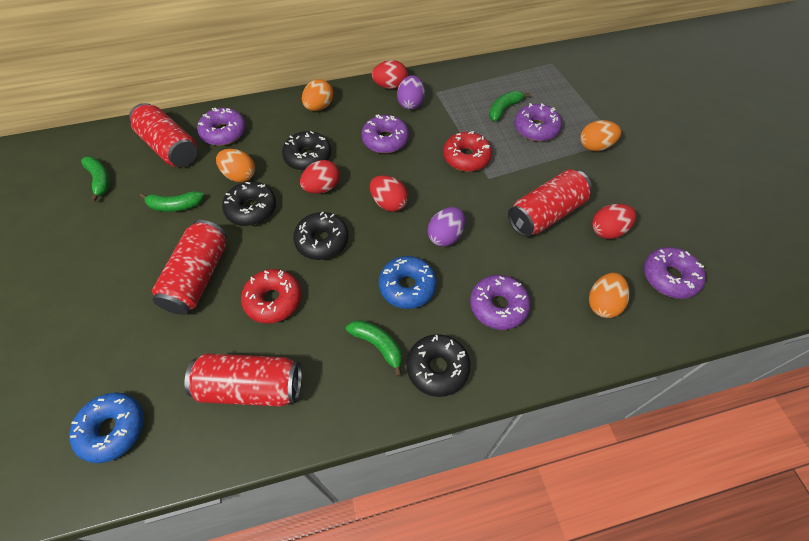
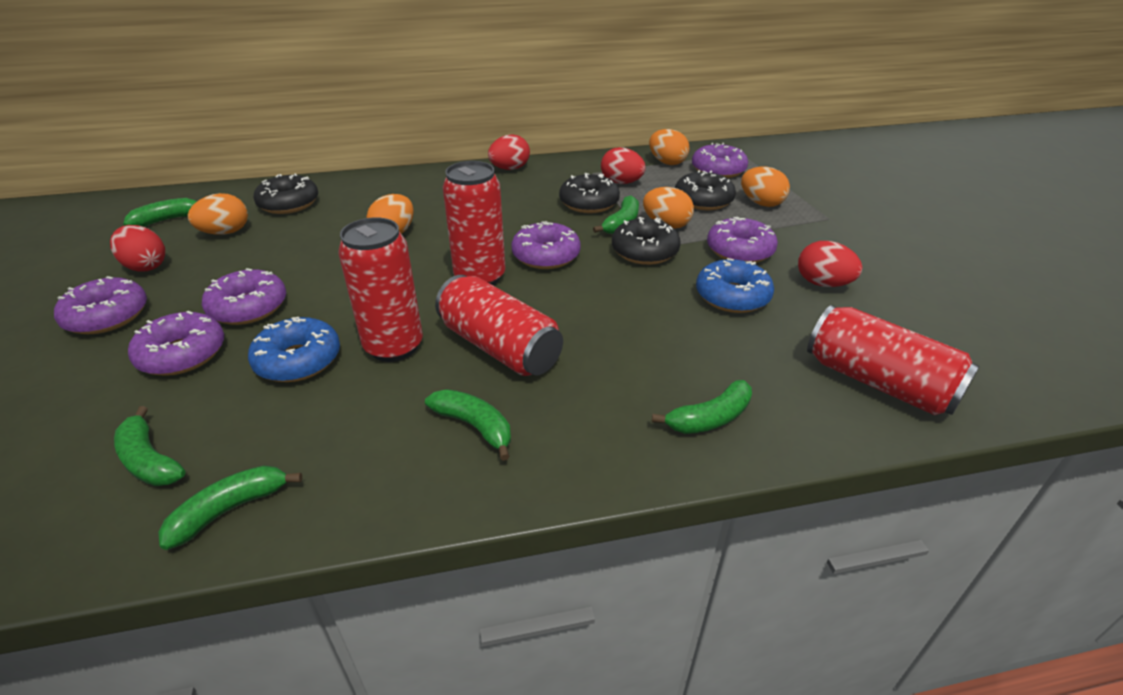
green banana: 4 -> 6
orange egg: 4 -> 5
purple donut: 5 -> 6
purple egg: 2 -> 0
red donut: 2 -> 0

